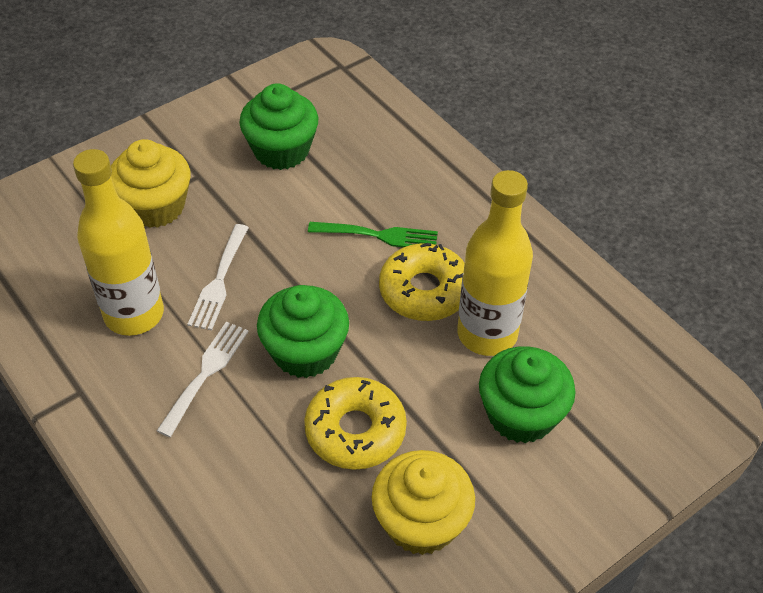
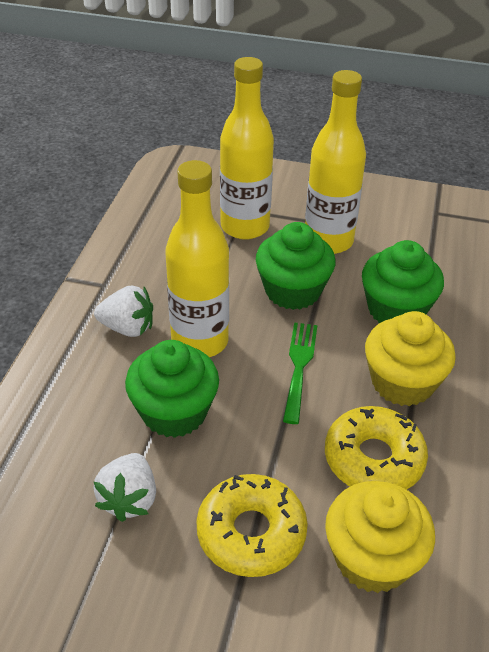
white fork: 2 -> 0
white strawberry: 0 -> 2
yellow bottle: 2 -> 3

